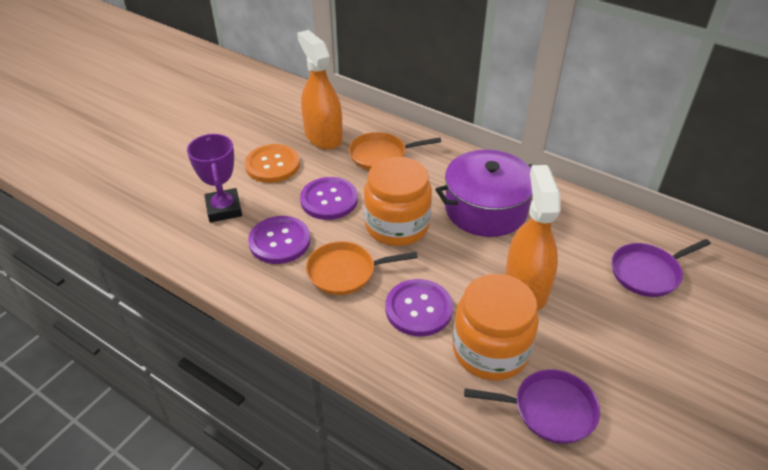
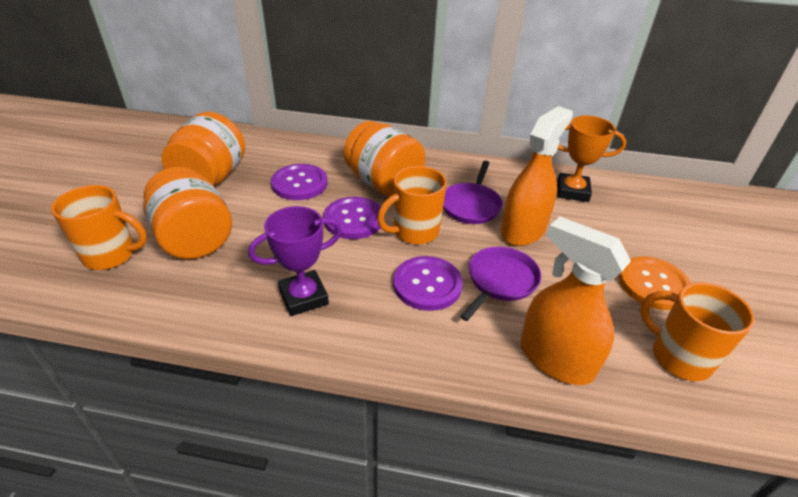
orange jar: 2 -> 3
orange mug: 0 -> 3
orange pan: 2 -> 0
orange trophy: 0 -> 1
purple pot: 1 -> 0

